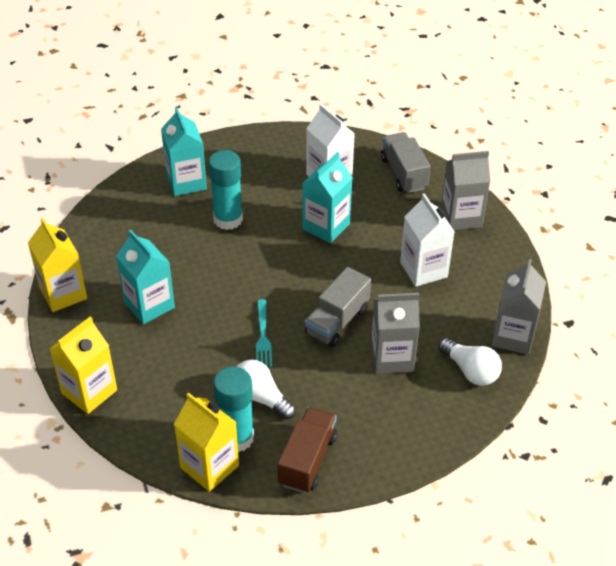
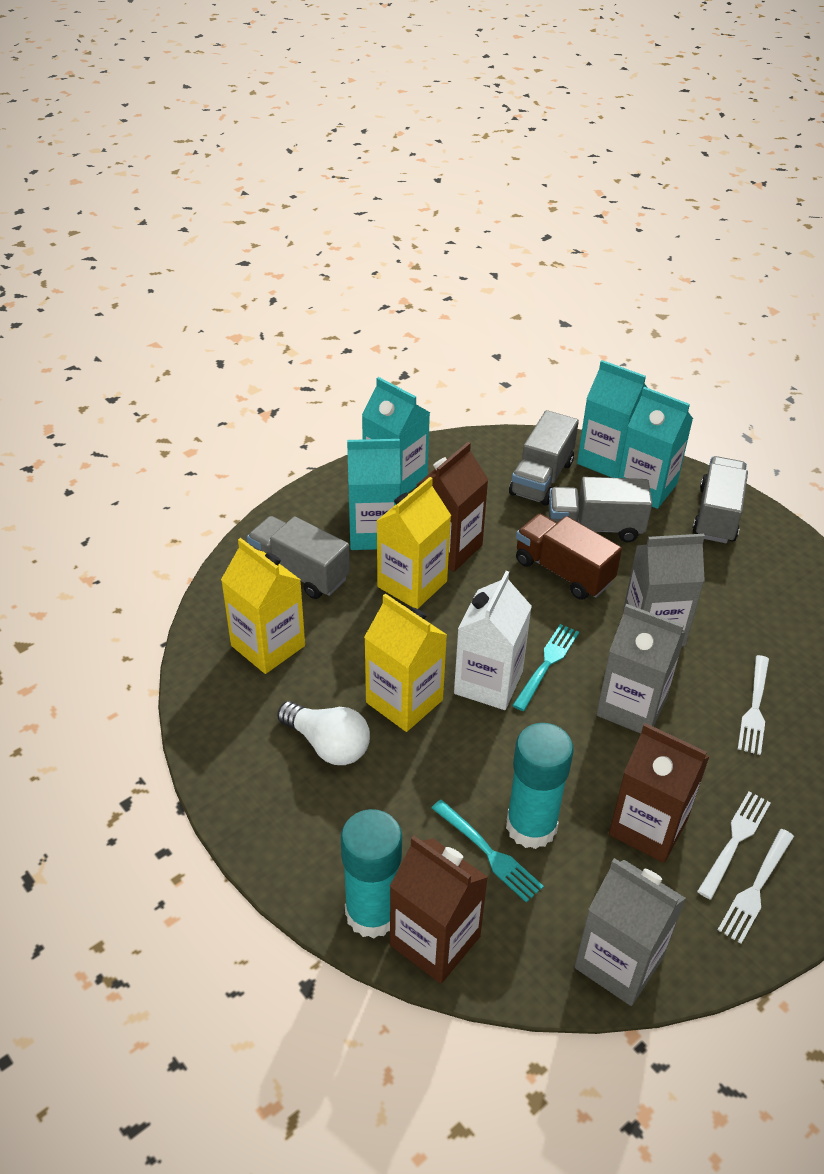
brown carton: 0 -> 3
grey truck: 2 -> 4
turquoise carton: 3 -> 4
turquoise fork: 1 -> 2
white carton: 2 -> 1
white fork: 0 -> 3
white light bulb: 2 -> 1

